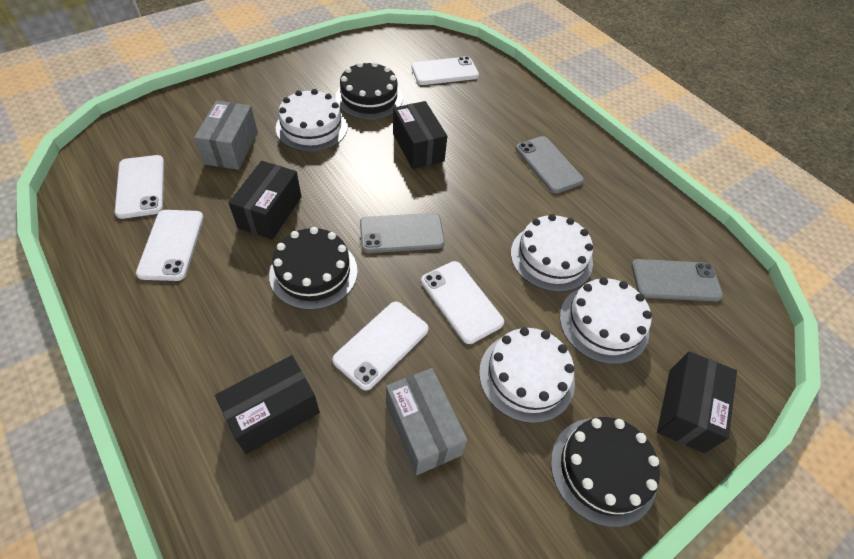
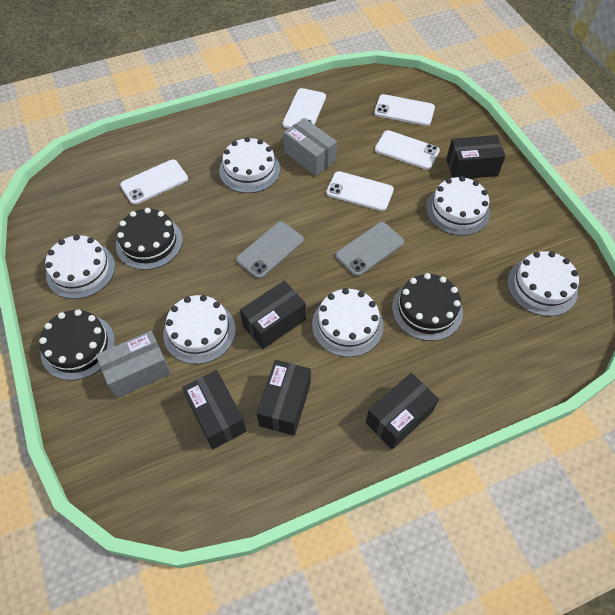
black box: 4 -> 5
grey phone: 3 -> 2
white cake: 4 -> 6

